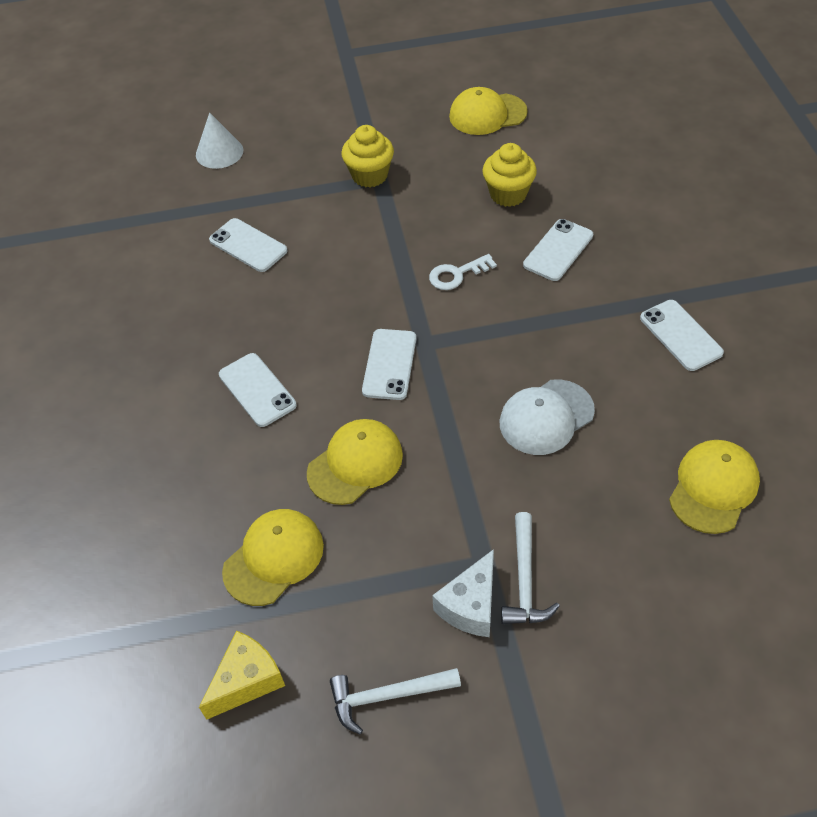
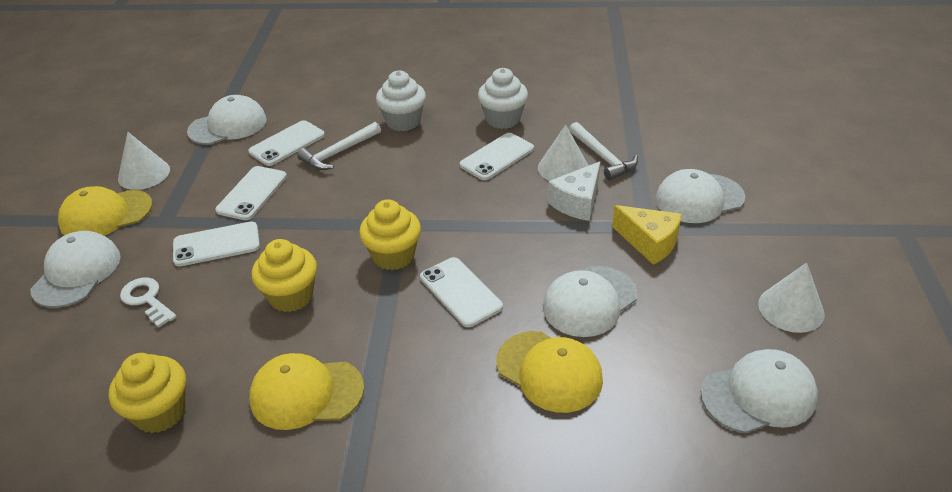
white cap: 1 -> 5
white cone: 1 -> 3
white cupcake: 0 -> 2
yellow cap: 4 -> 3
yellow cupcake: 2 -> 3

